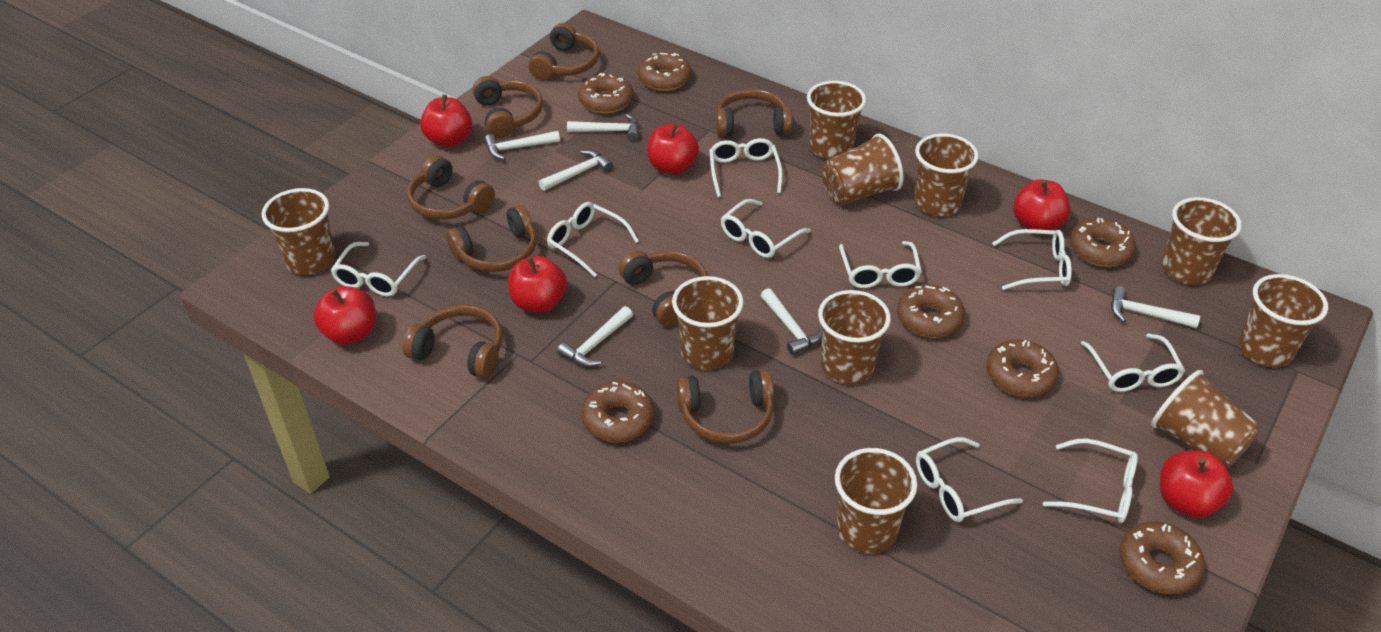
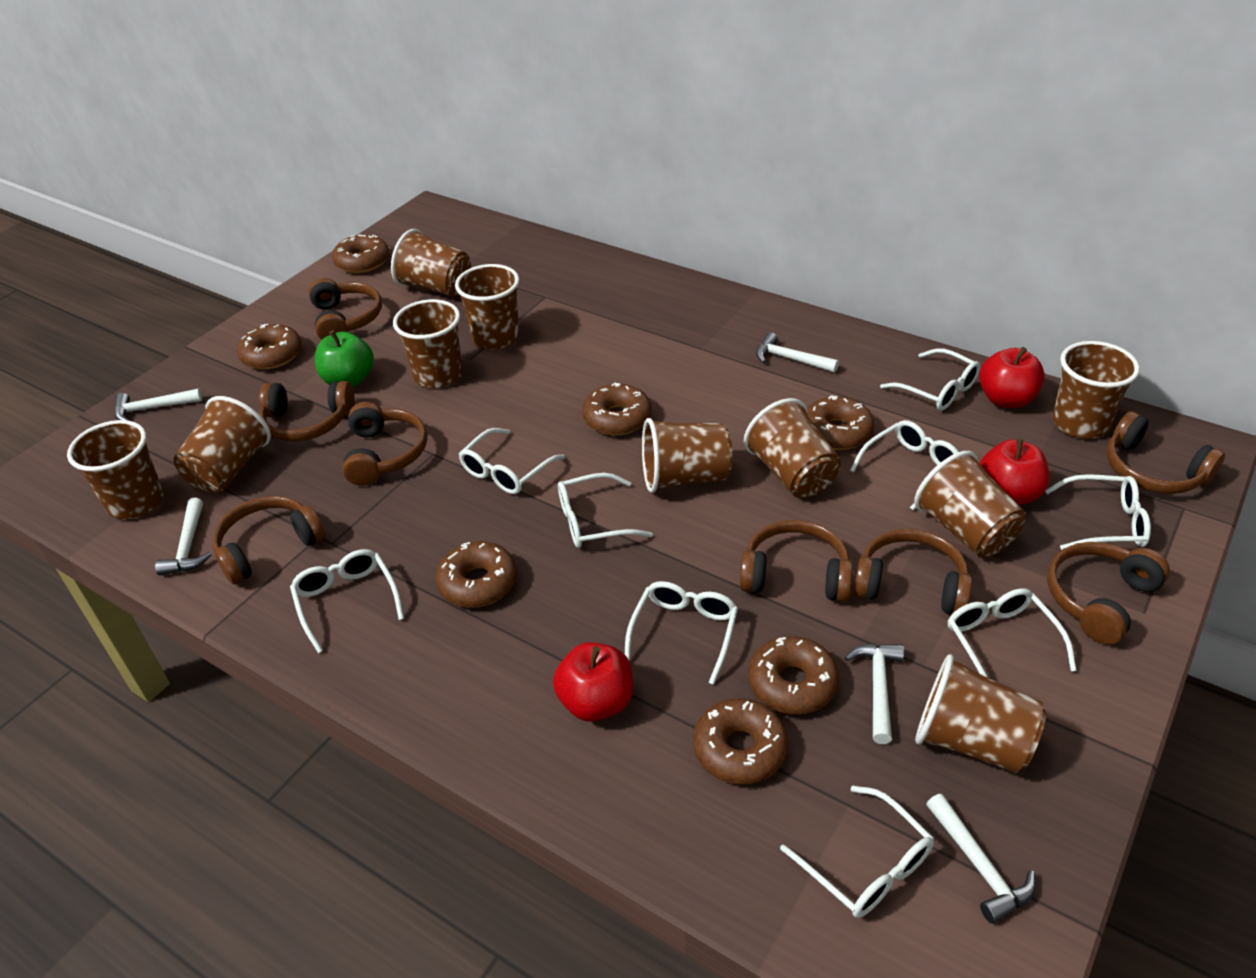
green apple: 0 -> 1
red apple: 6 -> 3
white hammer: 6 -> 5

